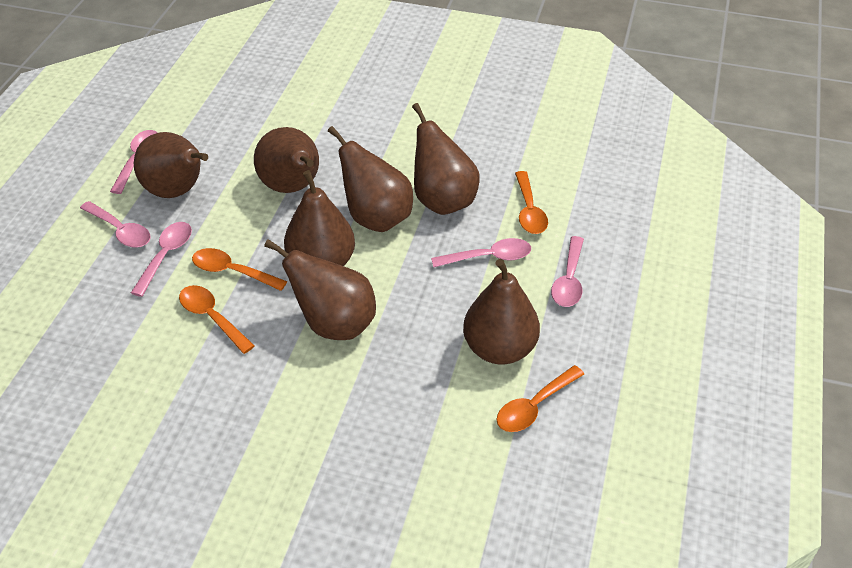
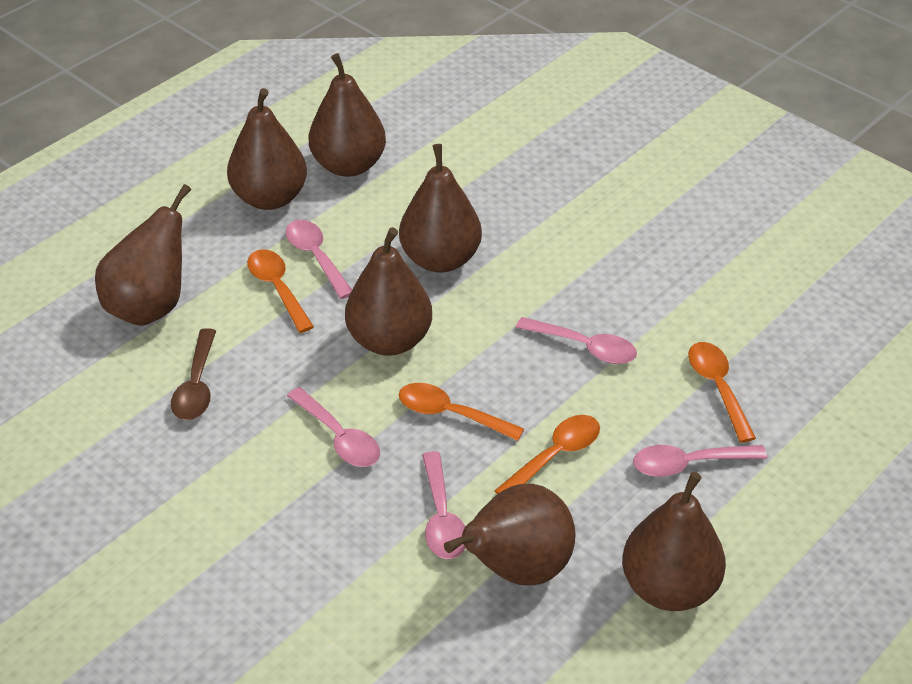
brown spoon: 0 -> 1

